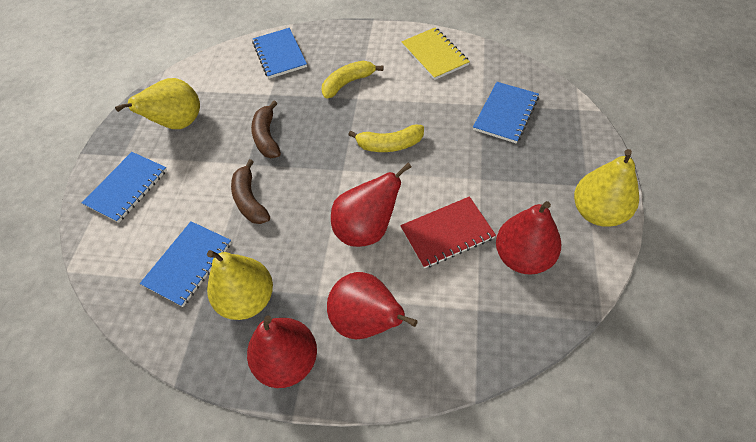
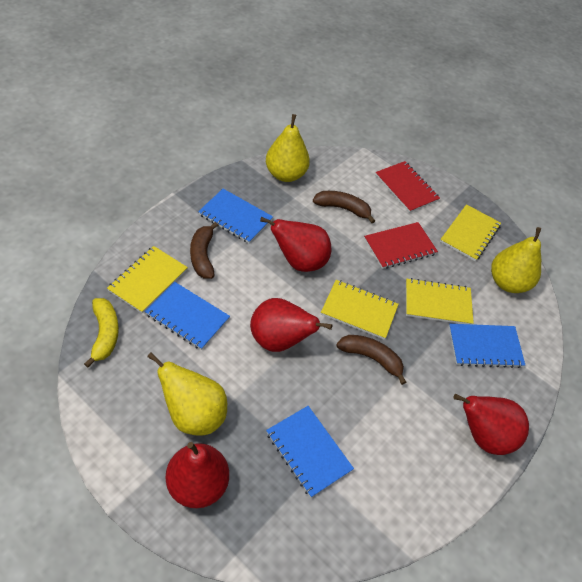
brown banana: 2 -> 3
red notebook: 1 -> 2
yellow banana: 2 -> 1
yellow notebook: 1 -> 4

